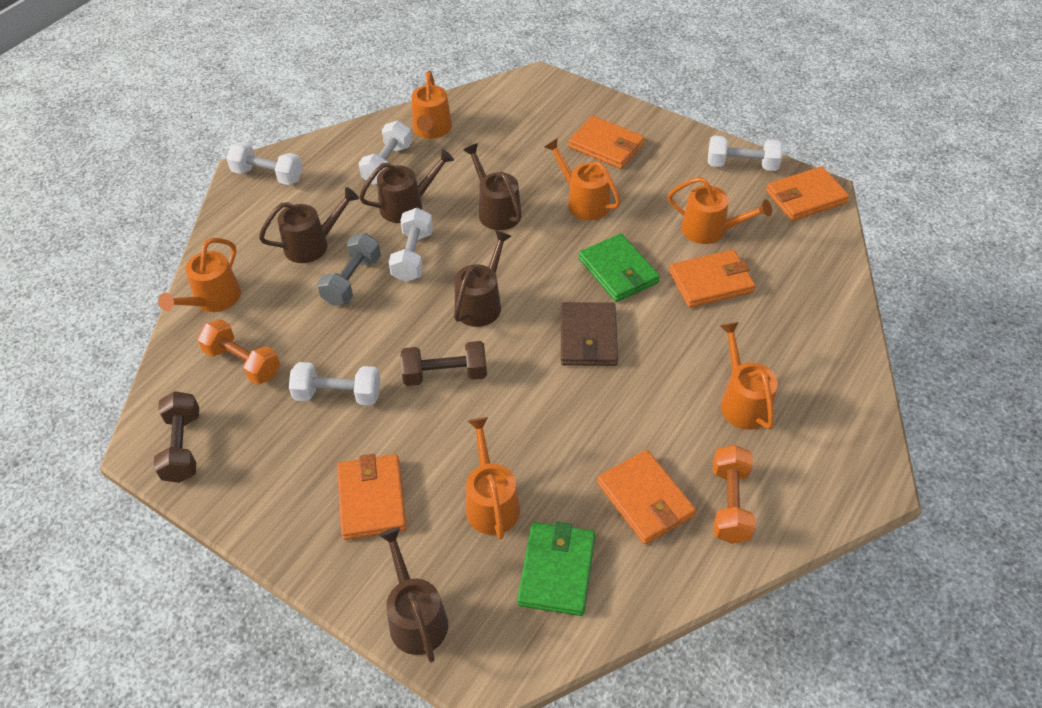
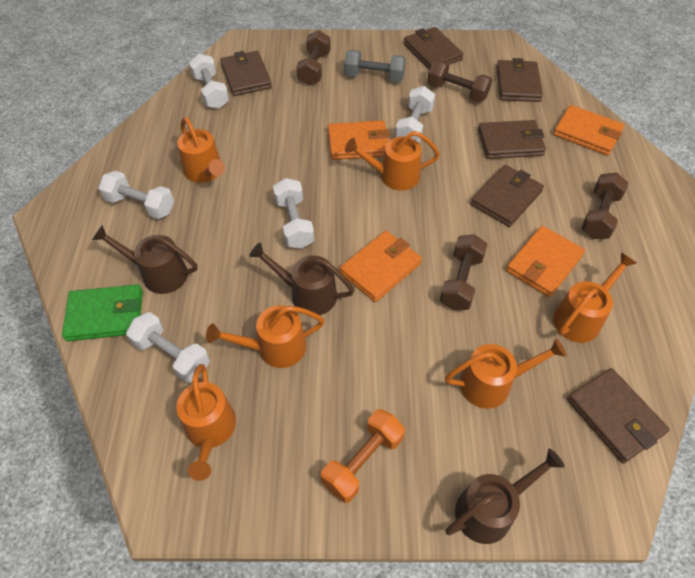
brown dumbbell: 2 -> 4
brown wallet: 1 -> 6
brown watering can: 5 -> 3
green wallet: 2 -> 1
orange dumbbell: 2 -> 1
orange wallet: 5 -> 4

